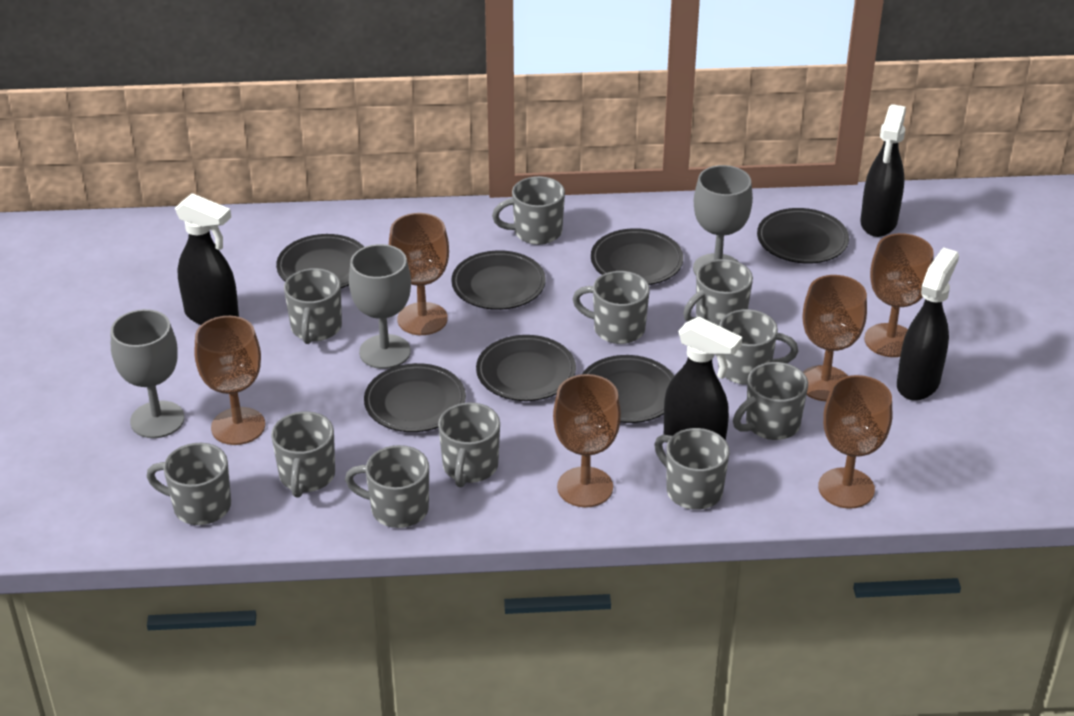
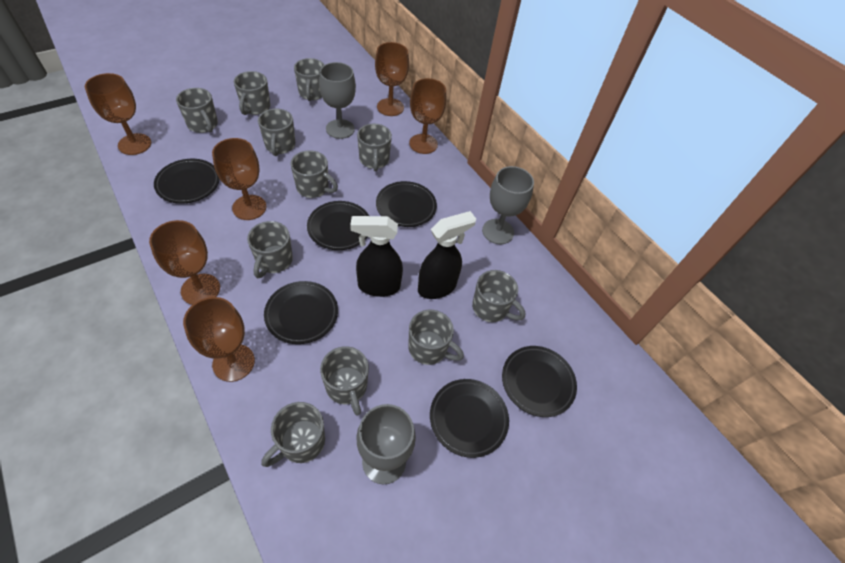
black plate: 7 -> 6
black spray bottle: 4 -> 2

